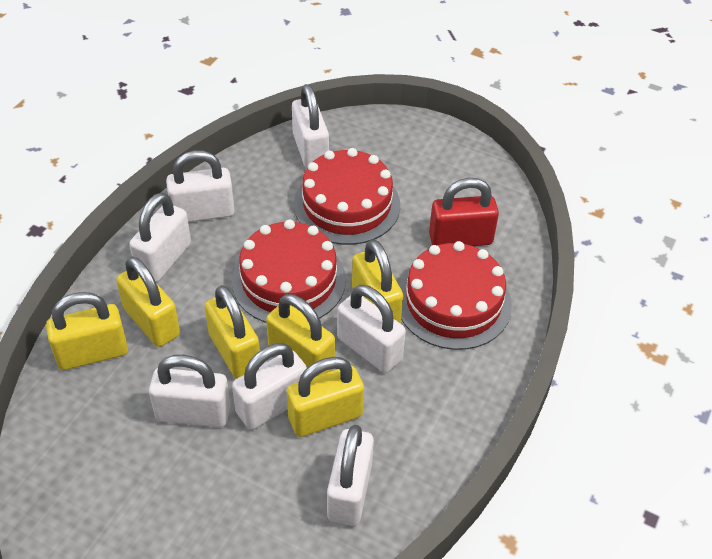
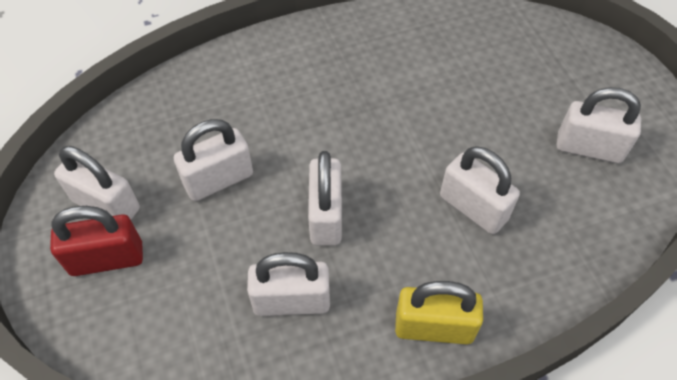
red cake: 3 -> 0
white padlock: 7 -> 6
yellow padlock: 6 -> 1

